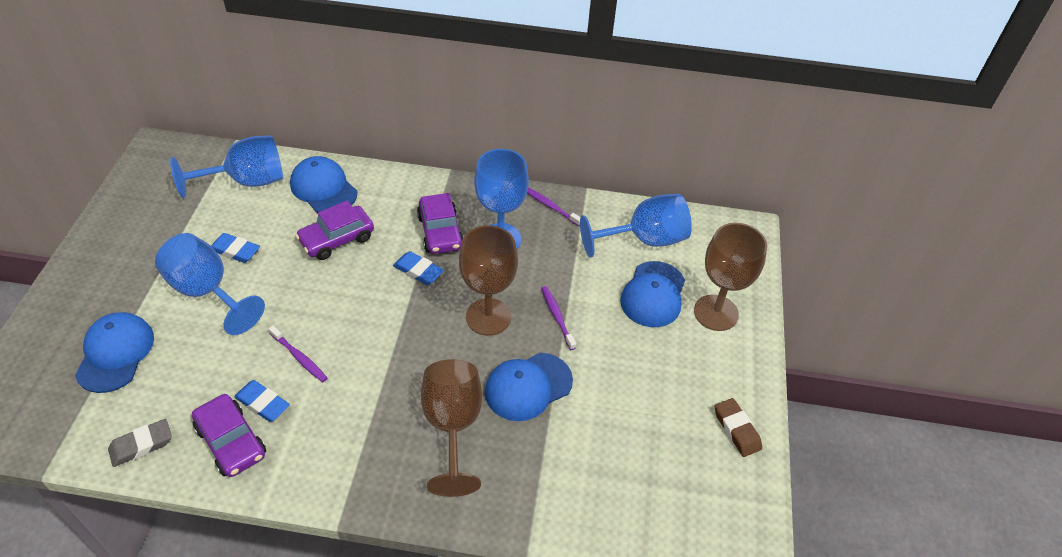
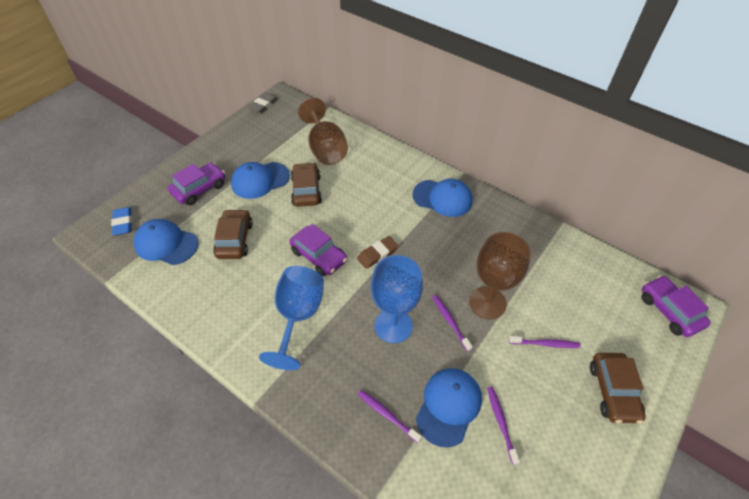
blue eraser: 3 -> 1
blue goblet: 4 -> 2
brown car: 0 -> 3
brown goblet: 3 -> 2
purple toothbrush: 3 -> 4

